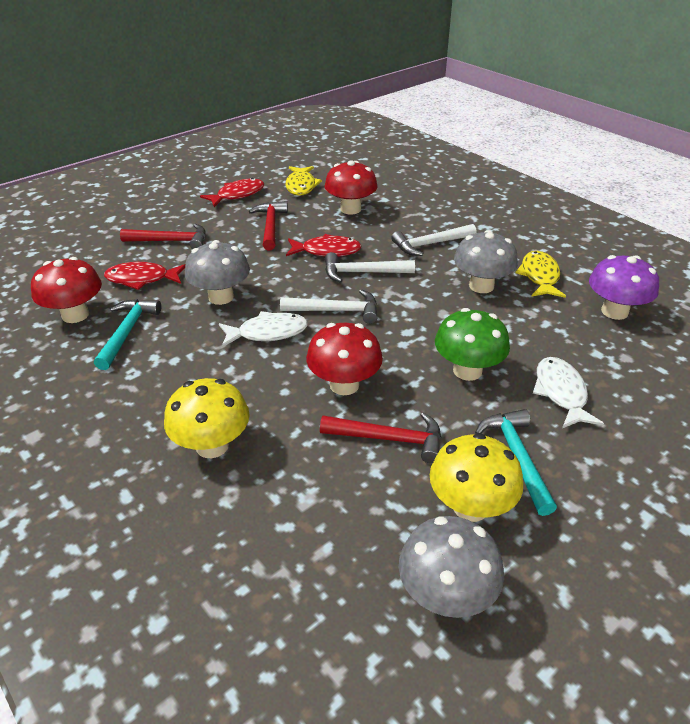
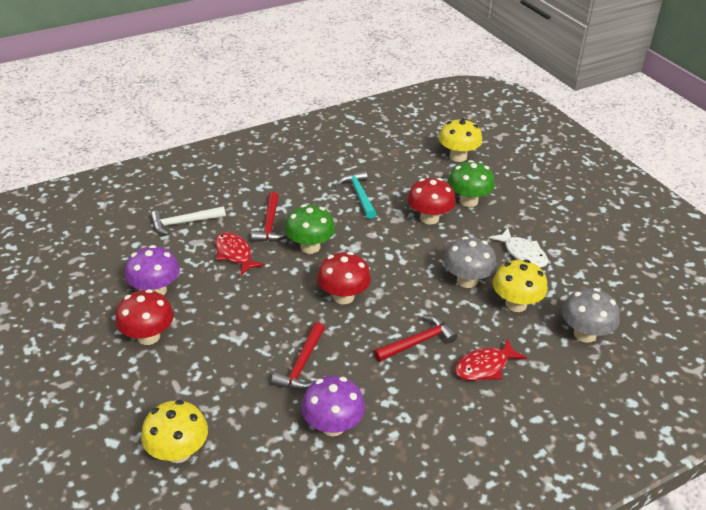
green mushroom: 1 -> 2
grey mushroom: 3 -> 2
purple mushroom: 1 -> 2
red fish: 3 -> 2
turquoise hammer: 2 -> 1
white fish: 2 -> 1
white hammer: 3 -> 1
yellow fish: 2 -> 0
yellow mushroom: 2 -> 3

